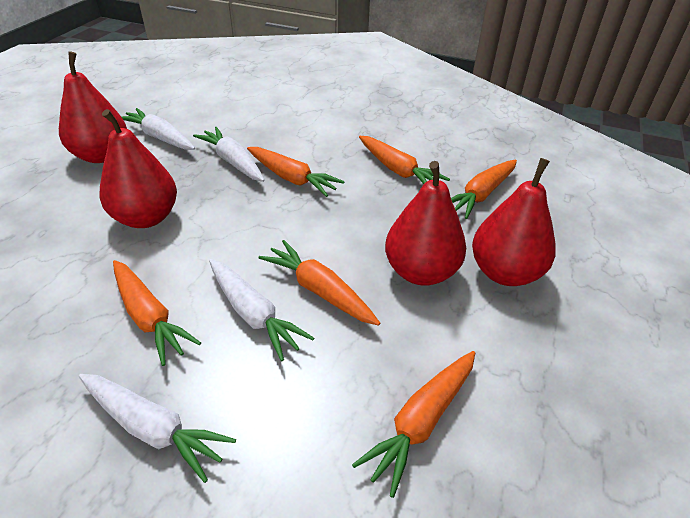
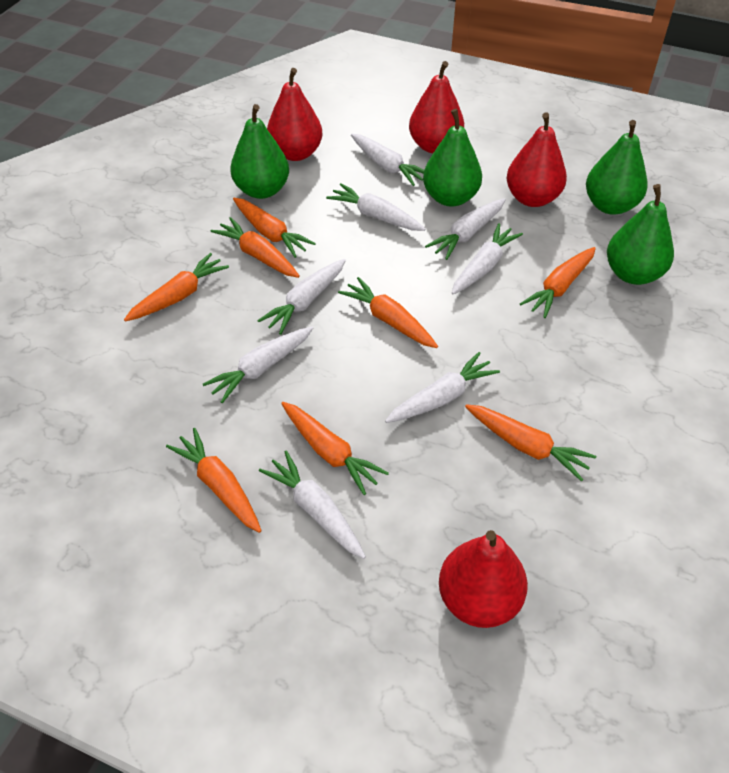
green pear: 0 -> 4
orange carrot: 6 -> 8
white carrot: 4 -> 8

